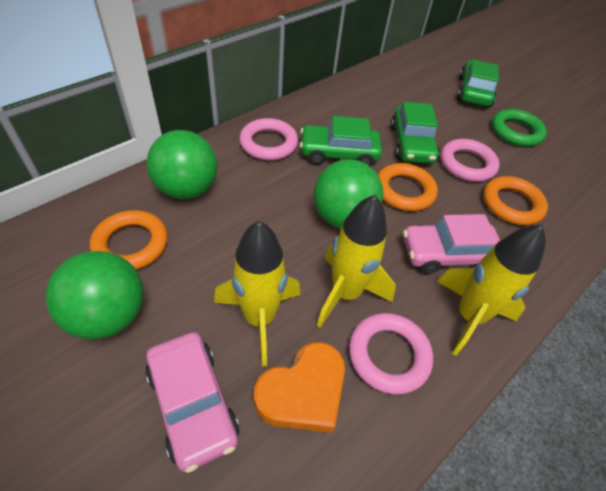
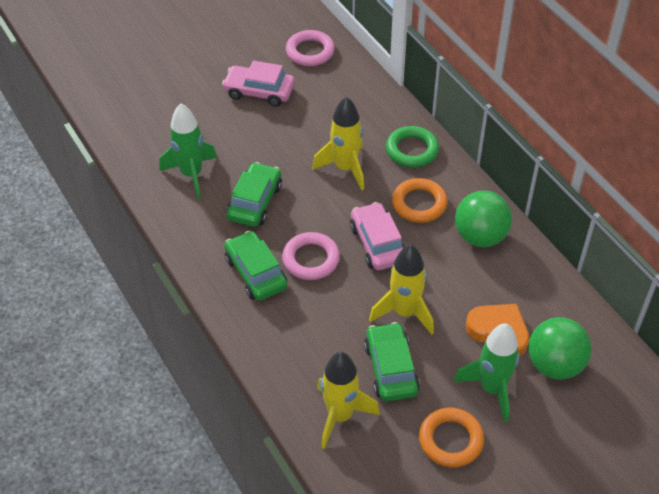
green ball: 3 -> 2
green rocket: 0 -> 2
orange ring: 3 -> 2
pink ring: 3 -> 2

